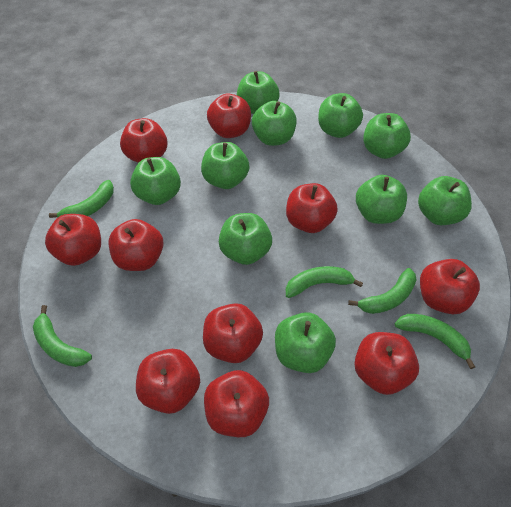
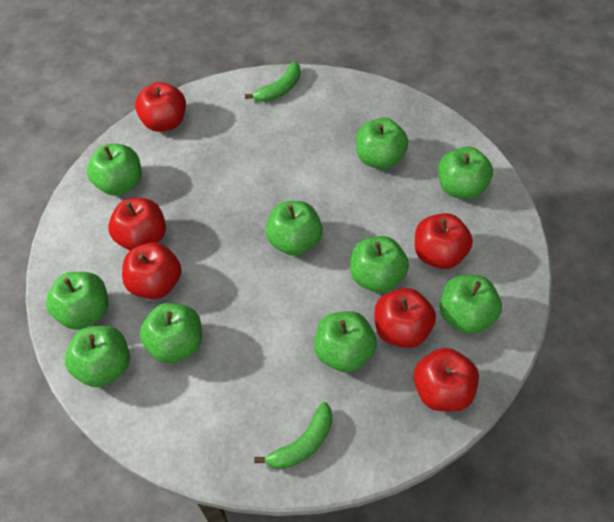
green banana: 5 -> 2
red apple: 10 -> 6

